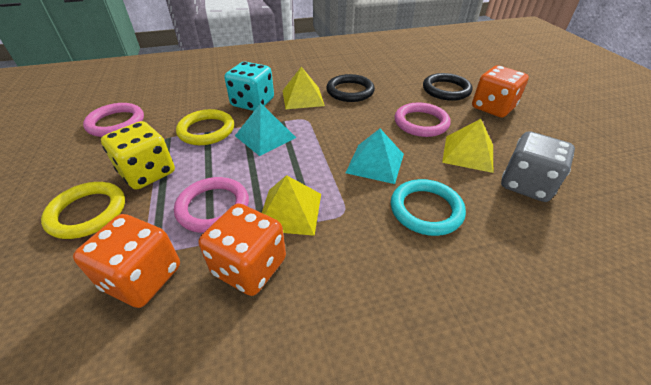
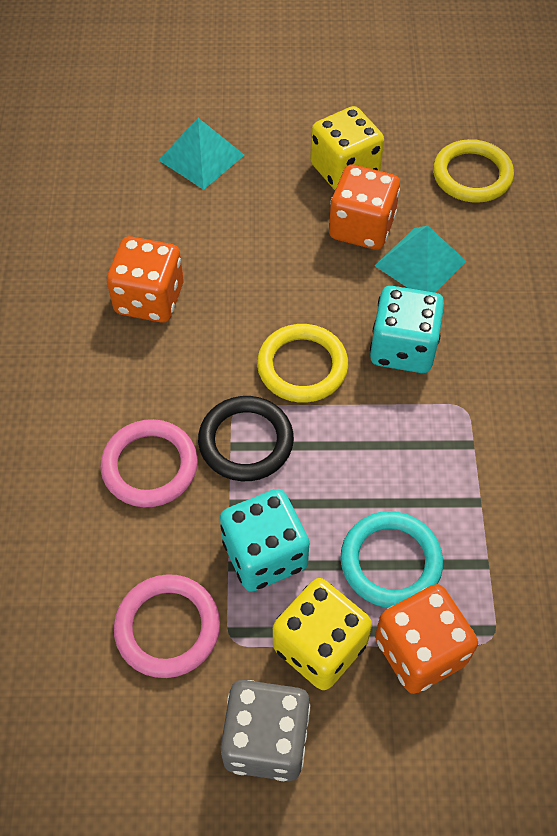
black ring: 2 -> 1
pink ring: 3 -> 2
turquoise dice: 1 -> 2
yellow dice: 1 -> 2
yellow pyramid: 3 -> 0

